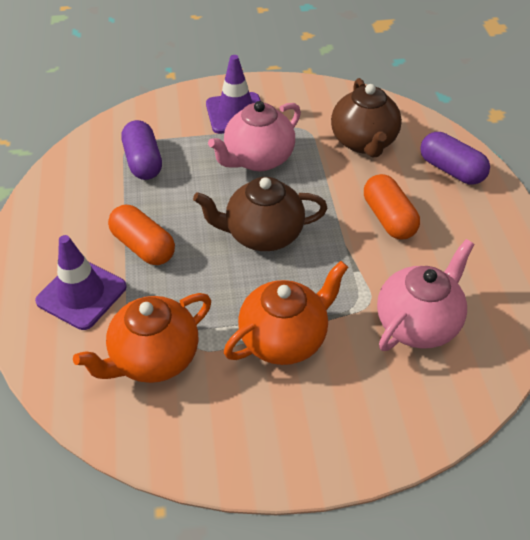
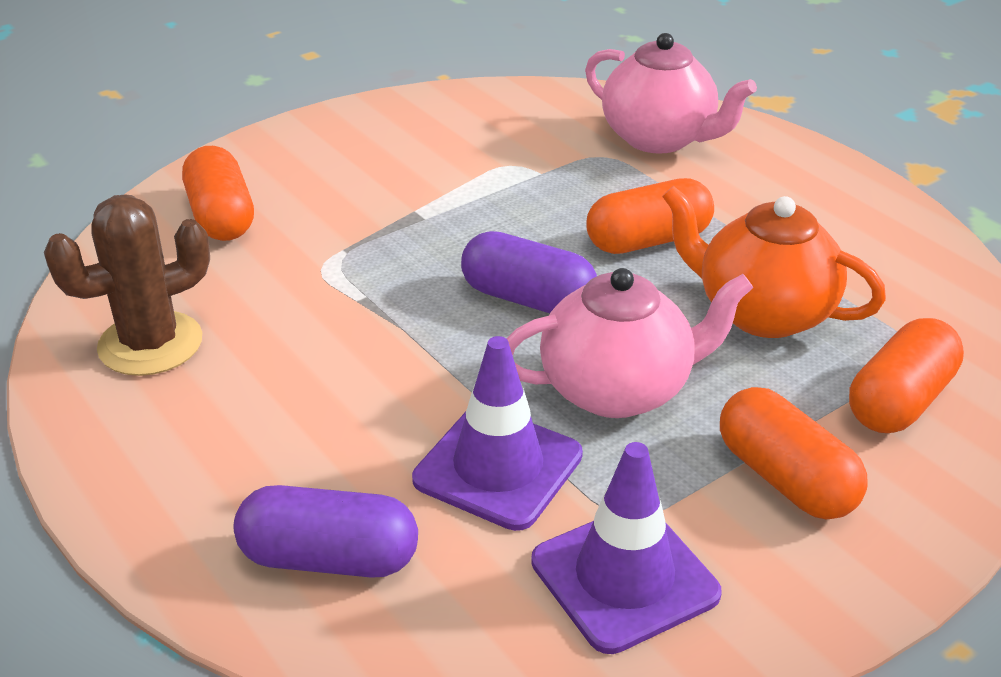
brown cactus: 0 -> 1
brown teapot: 2 -> 0
orange capsule: 2 -> 4
orange teapot: 2 -> 1

